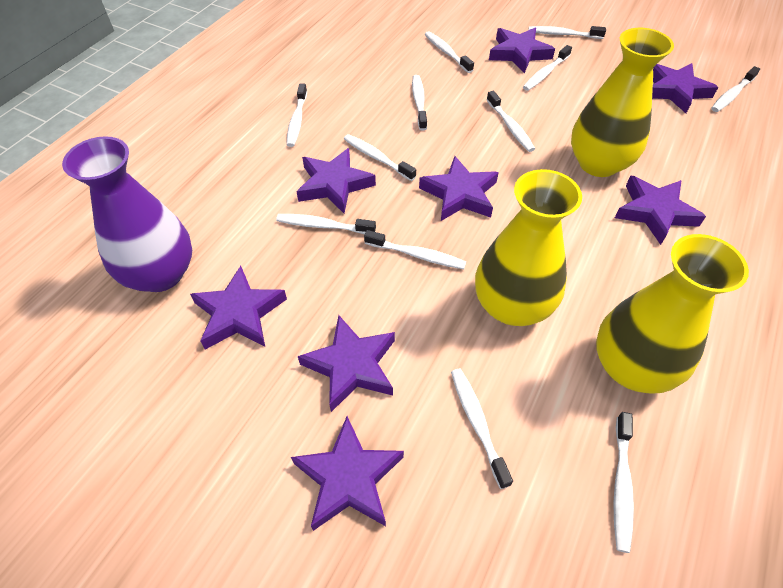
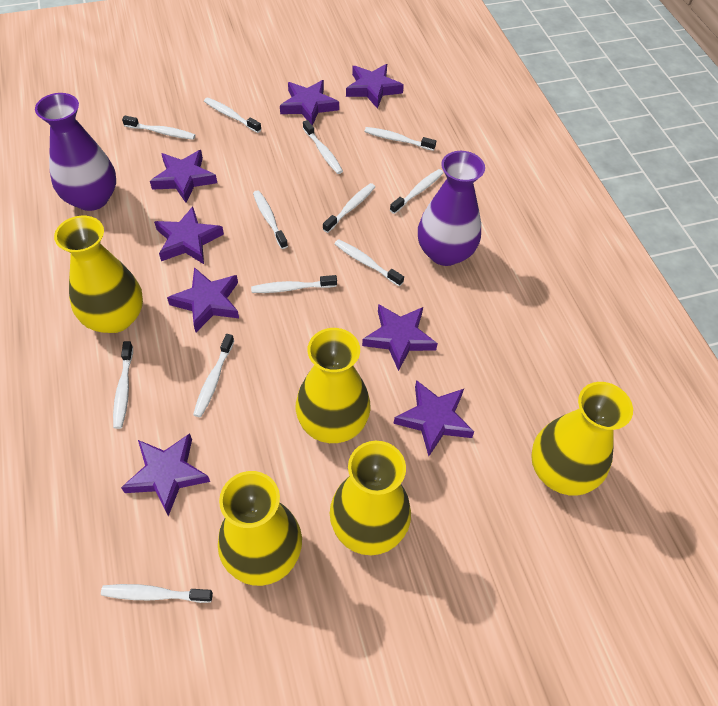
purple vase: 1 -> 2
yellow vase: 3 -> 5

